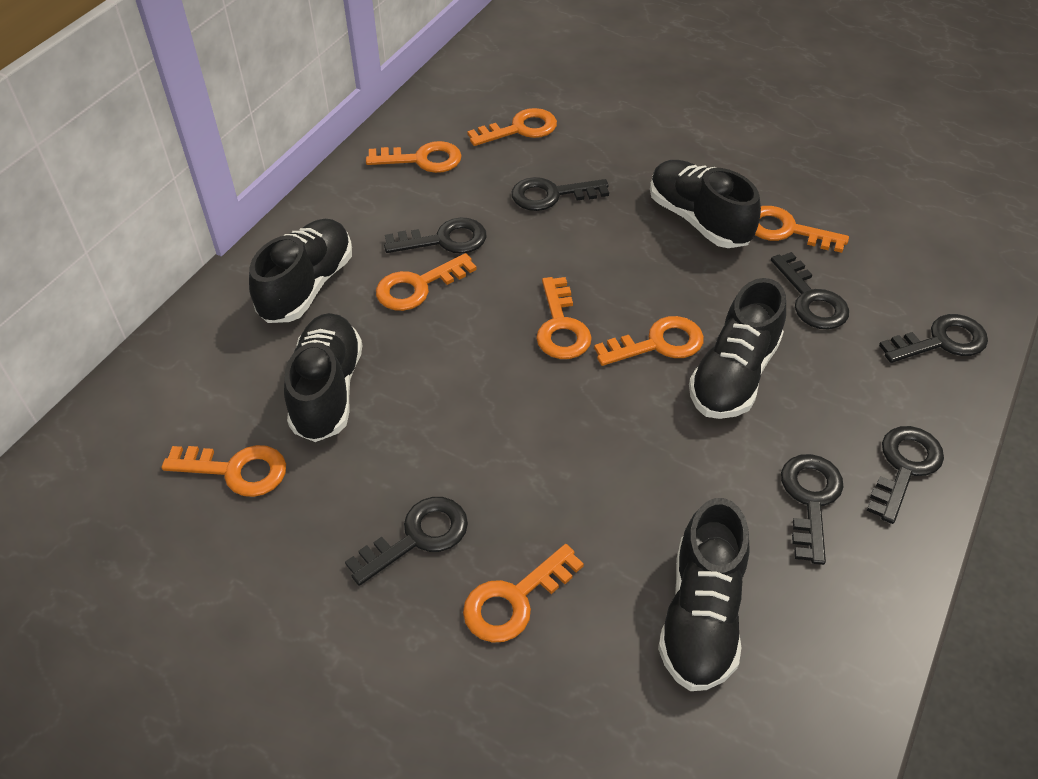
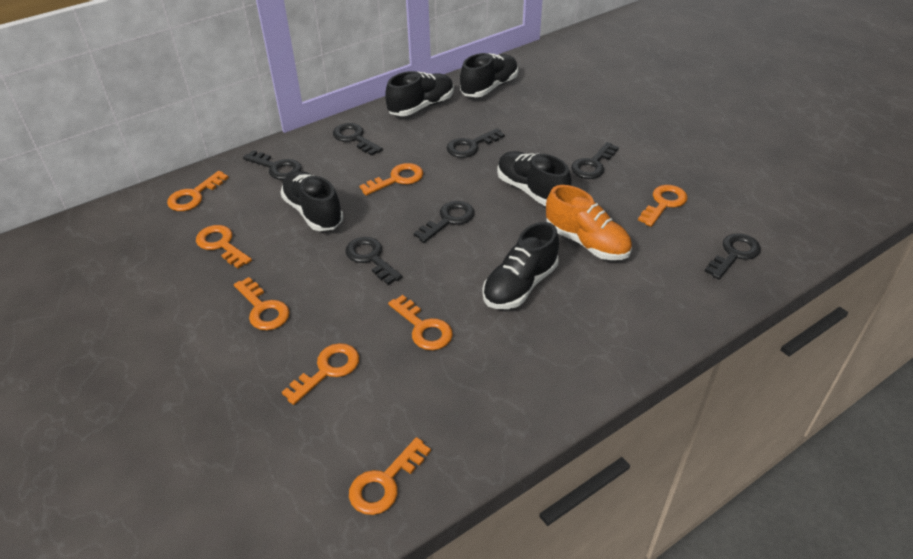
orange shoe: 0 -> 1

